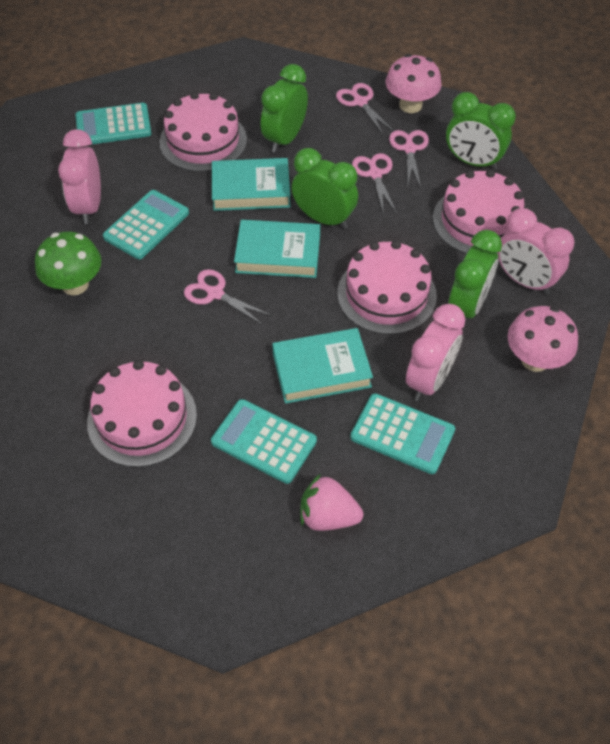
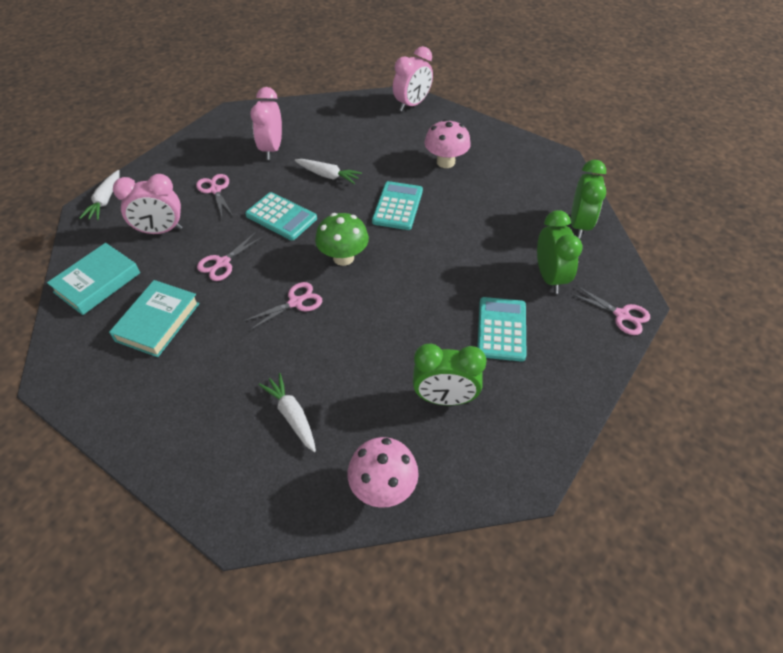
green clock: 4 -> 3
pink cake: 4 -> 0
pink strawberry: 1 -> 0
turquoise book: 3 -> 2
turquoise calculator: 4 -> 3
white carrot: 0 -> 3

